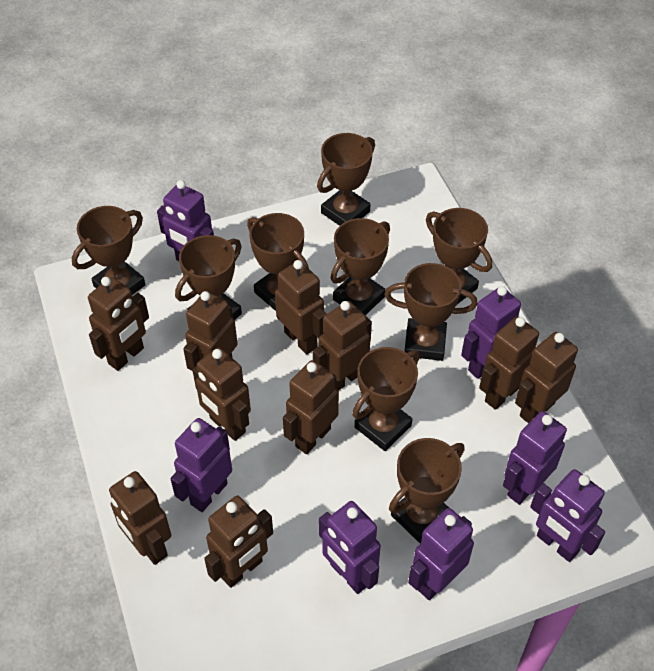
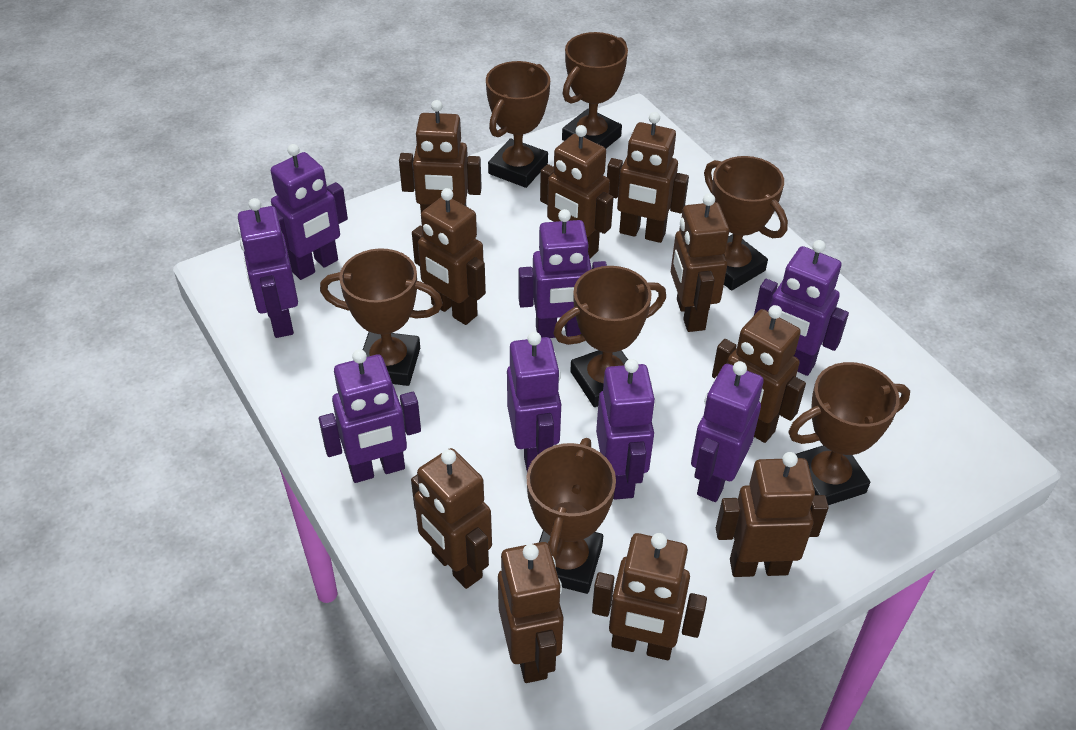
brown trophy: 9 -> 7
purple robot: 7 -> 8

